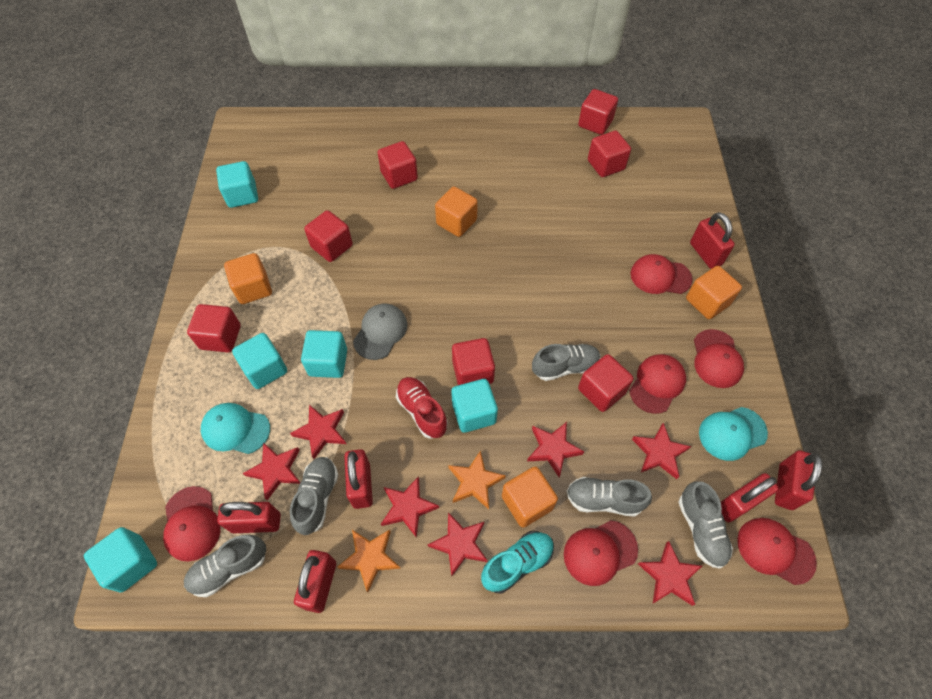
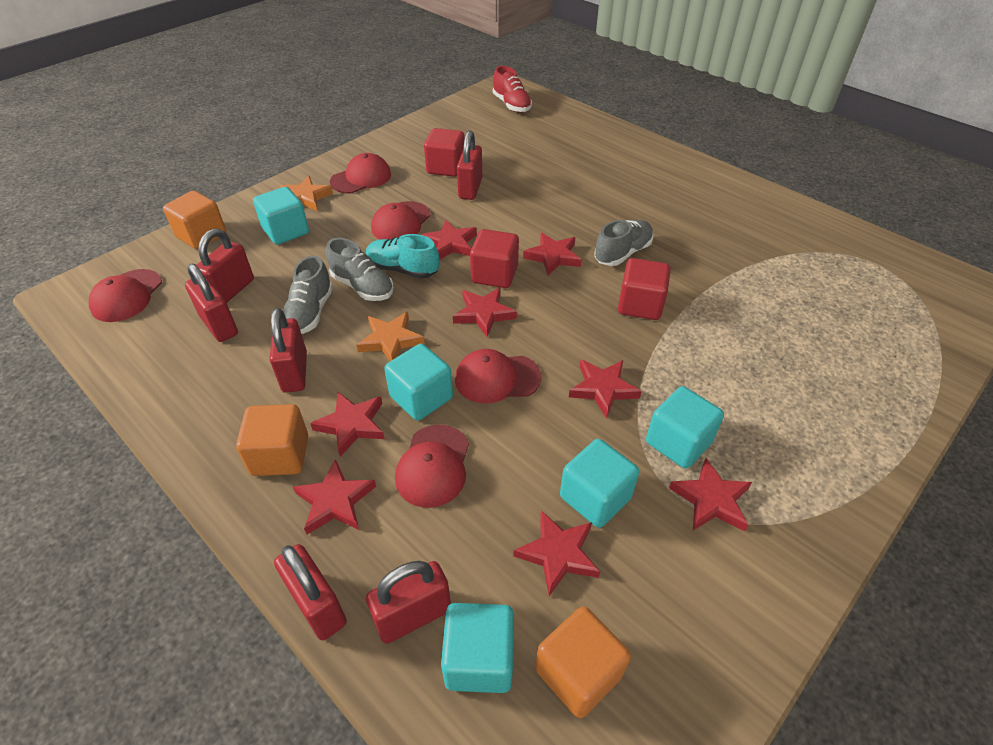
grey cap: 1 -> 0
grey shoe: 5 -> 3
orange cube: 4 -> 3
red cap: 6 -> 5
red cube: 7 -> 3
red star: 7 -> 8
turquoise cap: 2 -> 0

